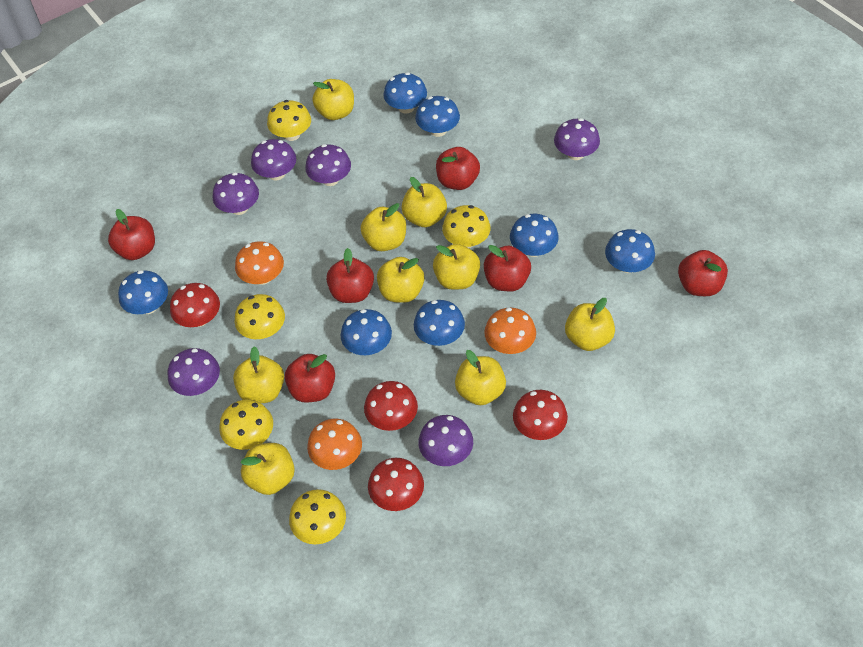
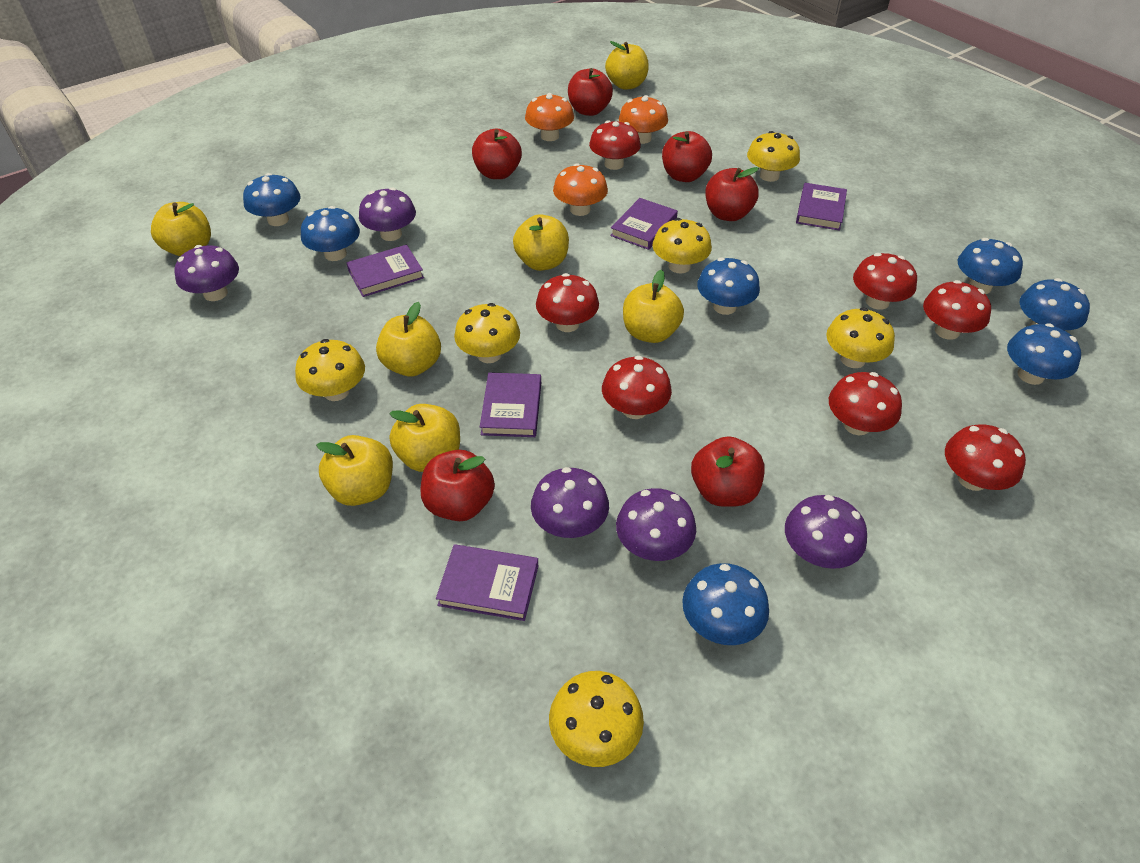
purple book: 0 -> 5
purple mushroom: 6 -> 5
red mushroom: 4 -> 7
yellow apple: 9 -> 7
yellow mushroom: 5 -> 6

